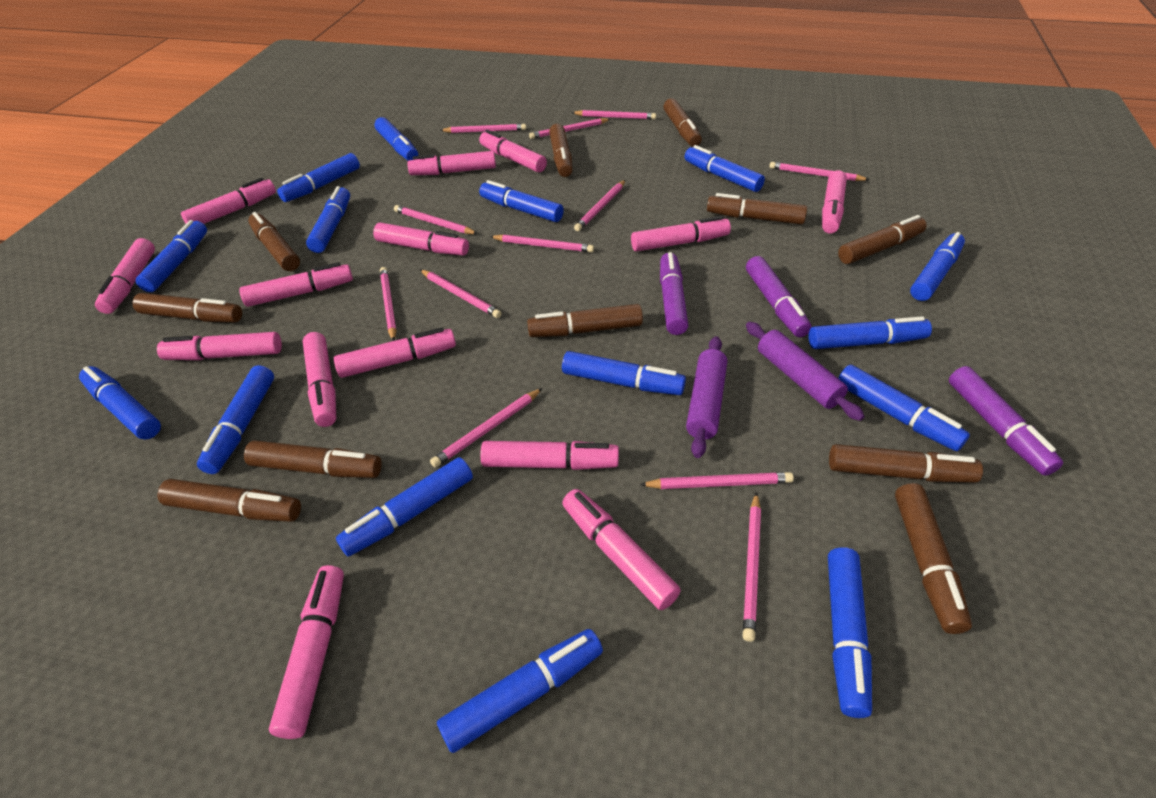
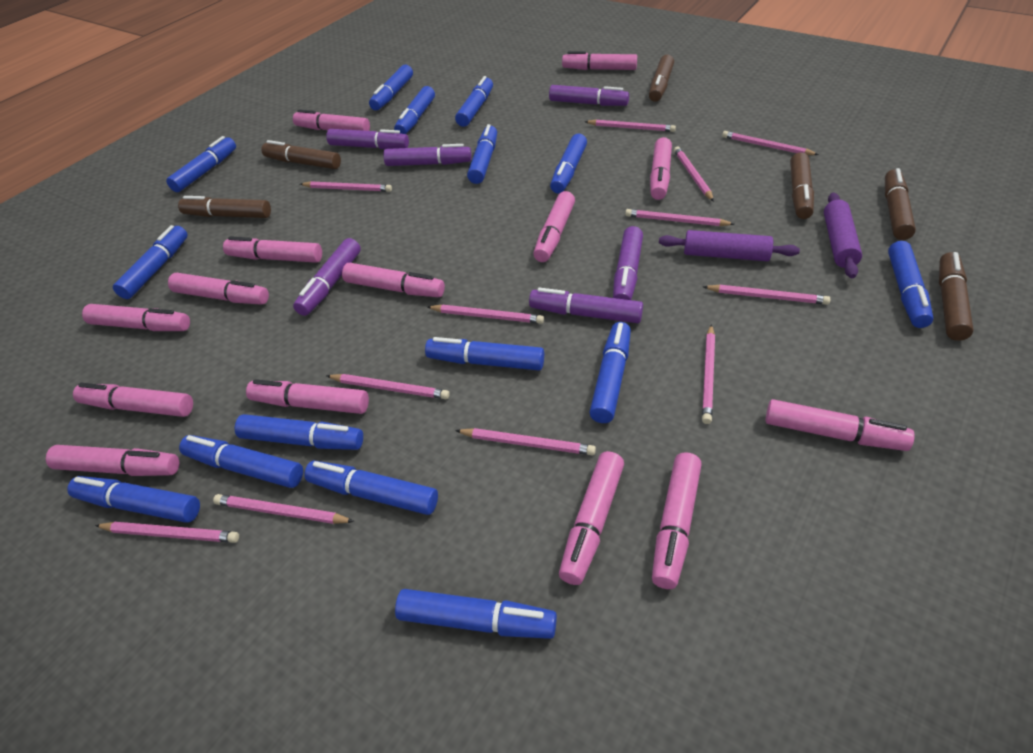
brown marker: 11 -> 6
purple marker: 3 -> 6

